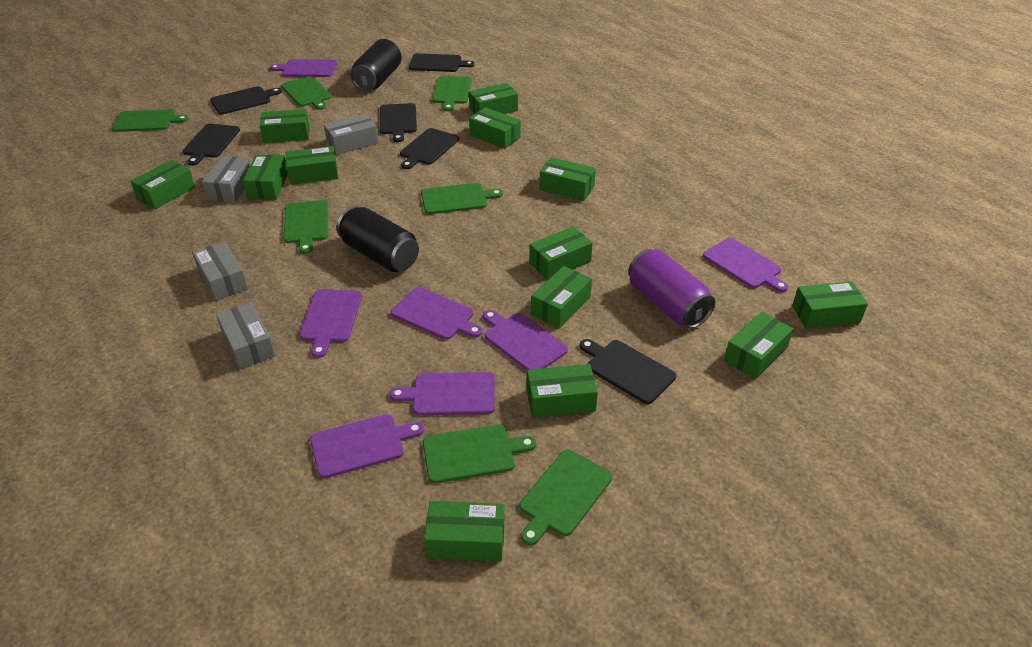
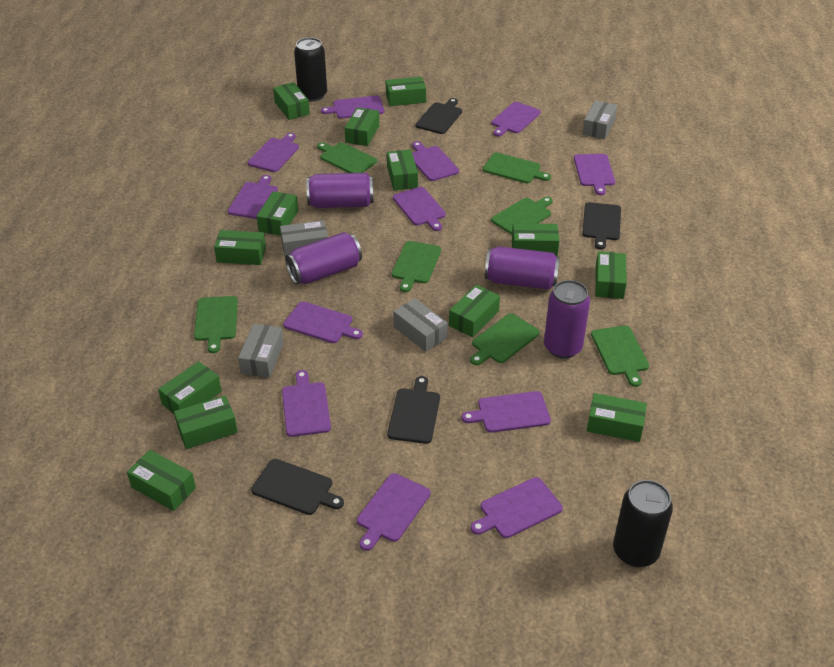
black cutting board: 6 -> 4
purple can: 1 -> 4
purple cutting board: 7 -> 12

